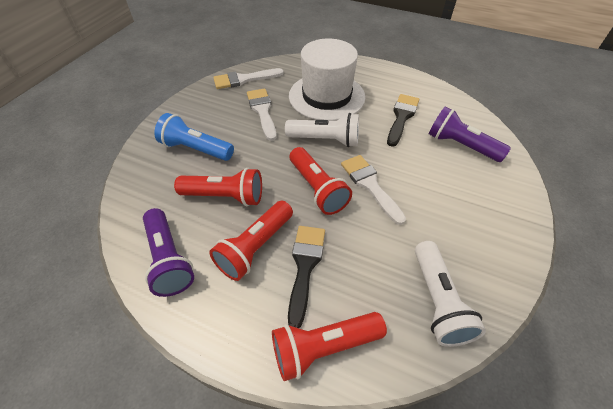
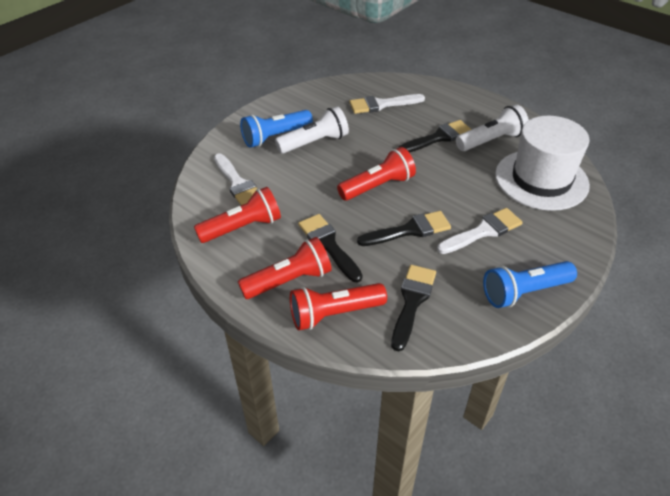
black brush: 2 -> 4
blue flashlight: 1 -> 2
purple flashlight: 2 -> 0

